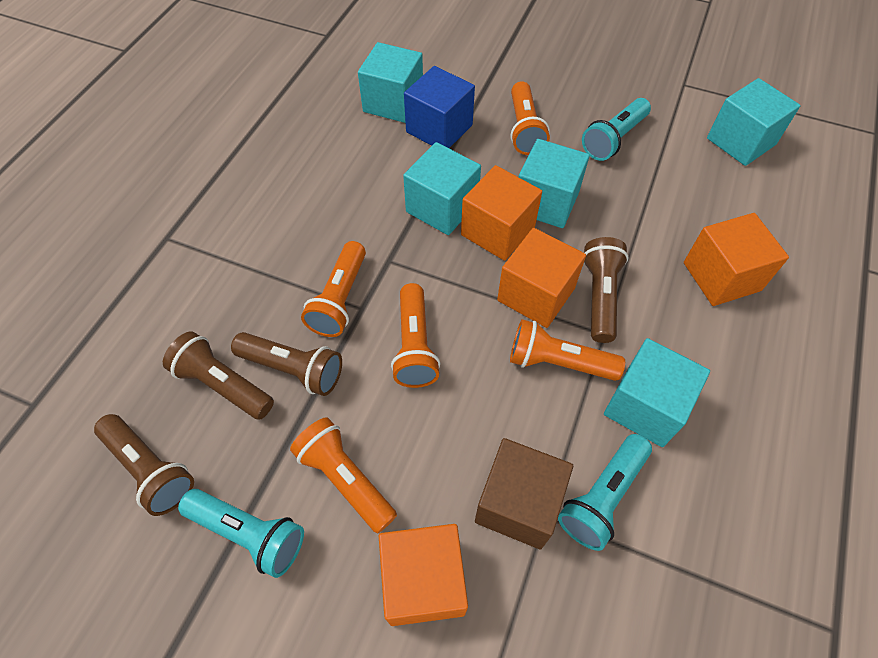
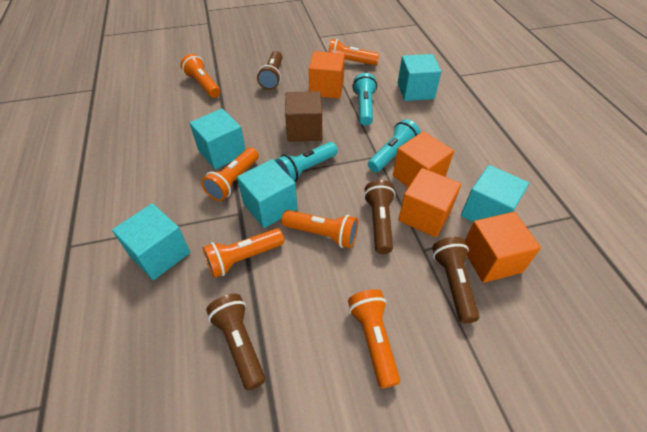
blue cube: 1 -> 0
orange flashlight: 5 -> 6

